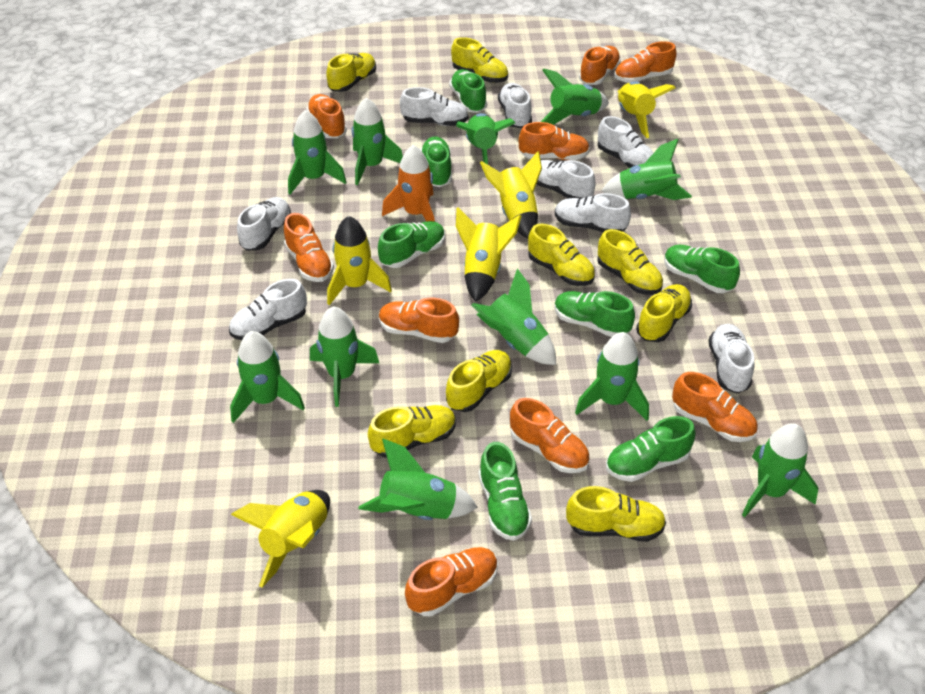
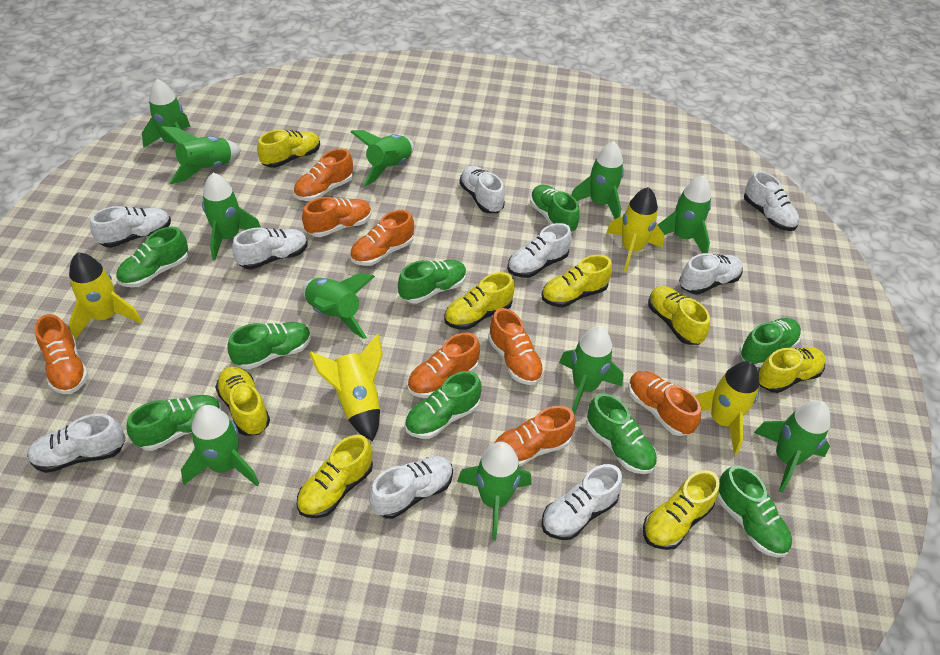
green shoe: 7 -> 9
orange rocket: 1 -> 0
orange shoe: 9 -> 8
white shoe: 8 -> 9
yellow rocket: 5 -> 4

